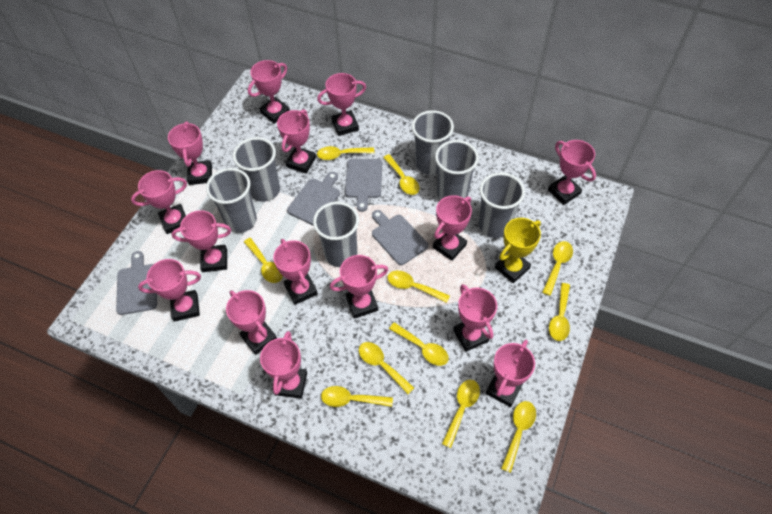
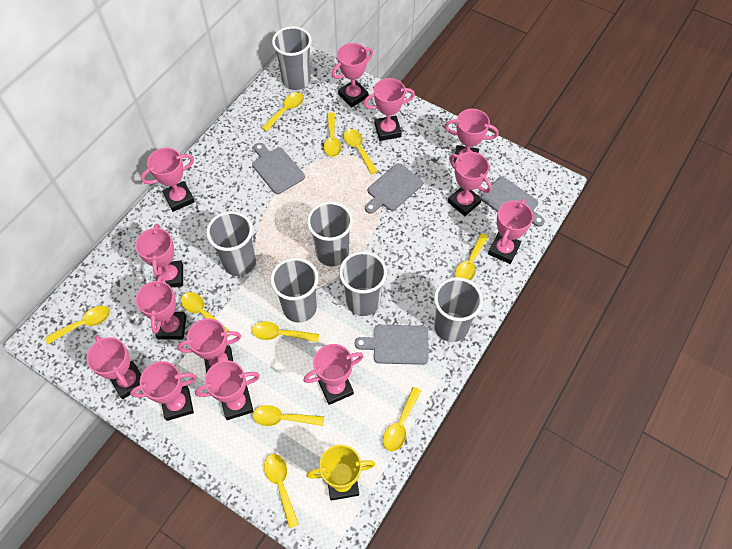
pink trophy: 15 -> 13
yellow spoon: 11 -> 10

